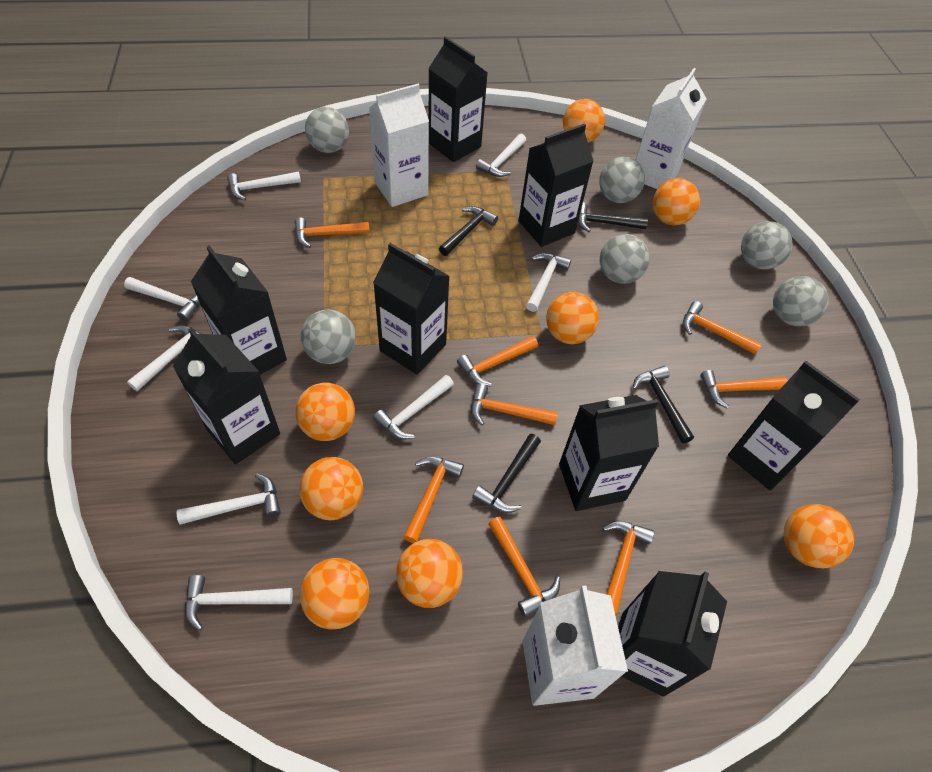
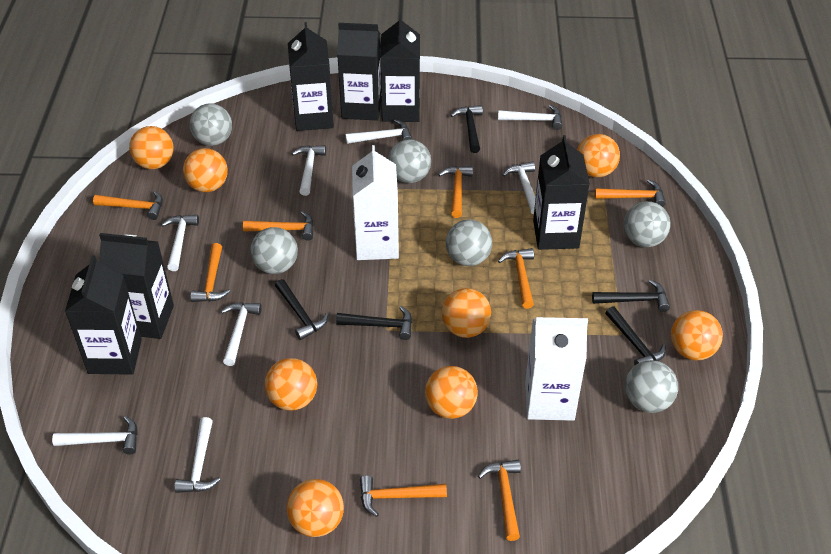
black carton: 8 -> 6
black hammer: 4 -> 5
white carton: 3 -> 2

